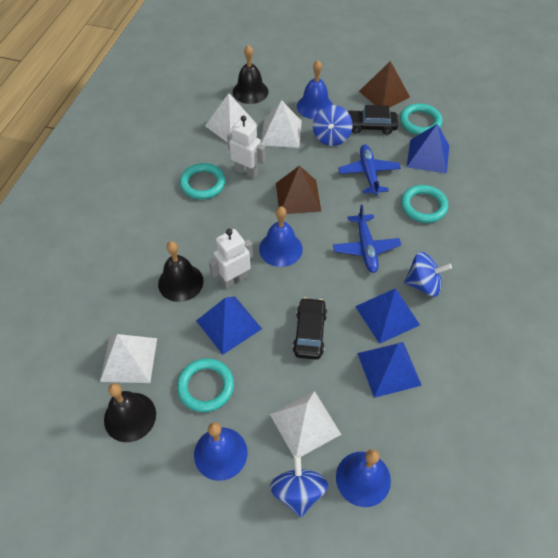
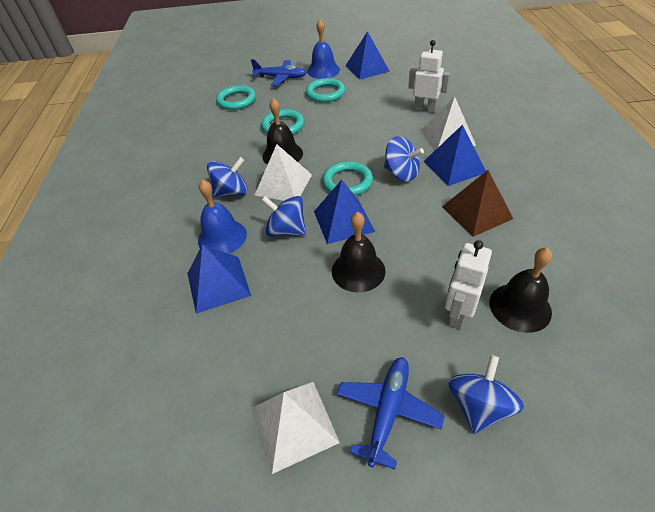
black car: 2 -> 0
blue bell: 4 -> 2
blue spinning top: 3 -> 4
brown pyramid: 2 -> 1
white pyramid: 4 -> 3

